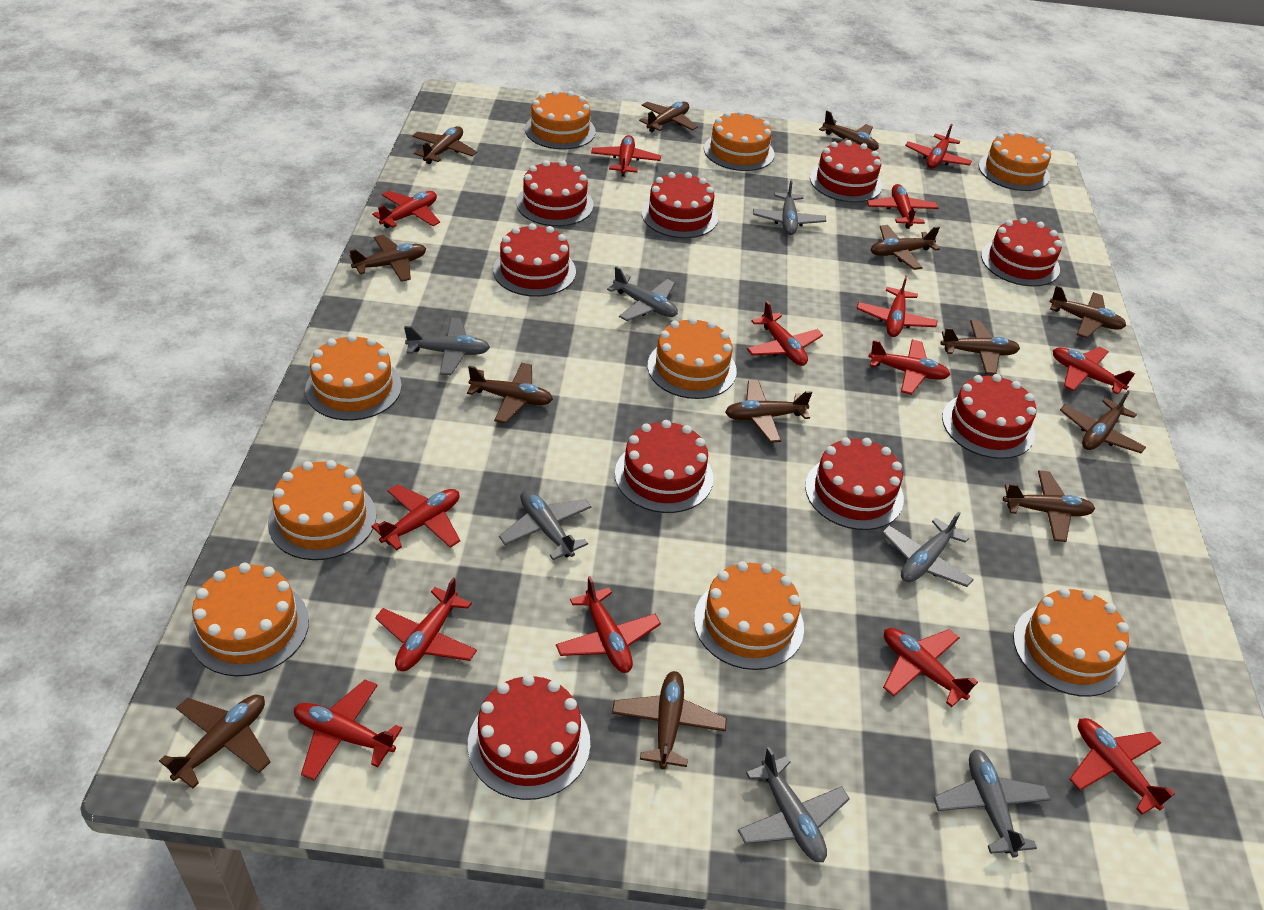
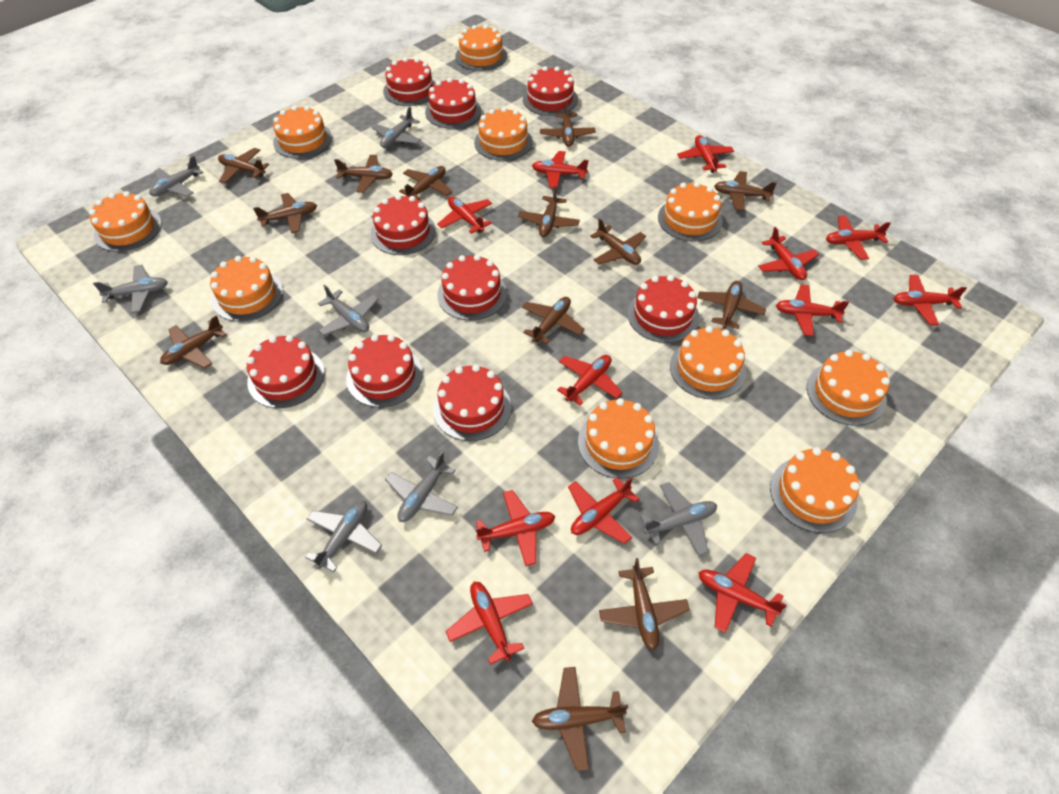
orange cake: 9 -> 10
red plane: 14 -> 12

